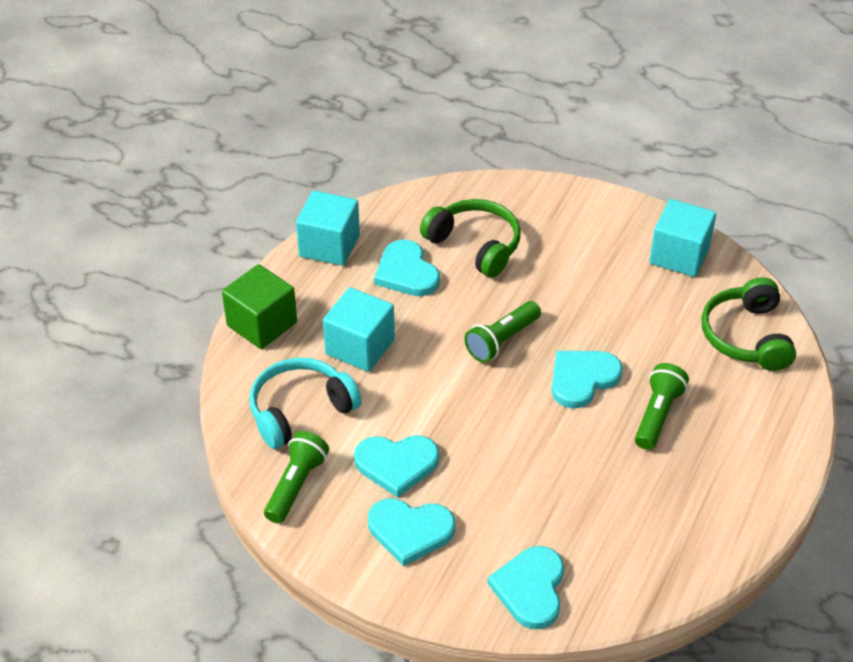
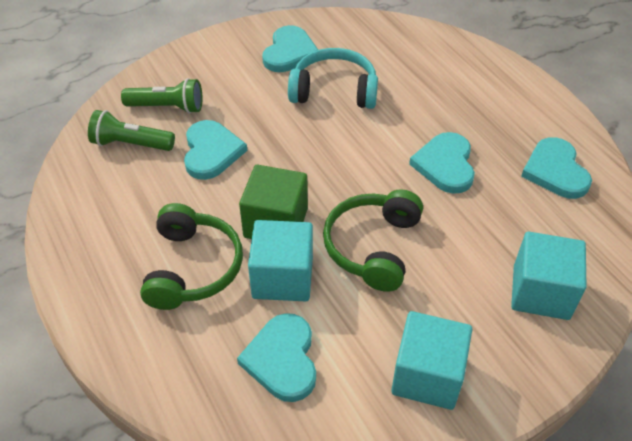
green flashlight: 3 -> 2

